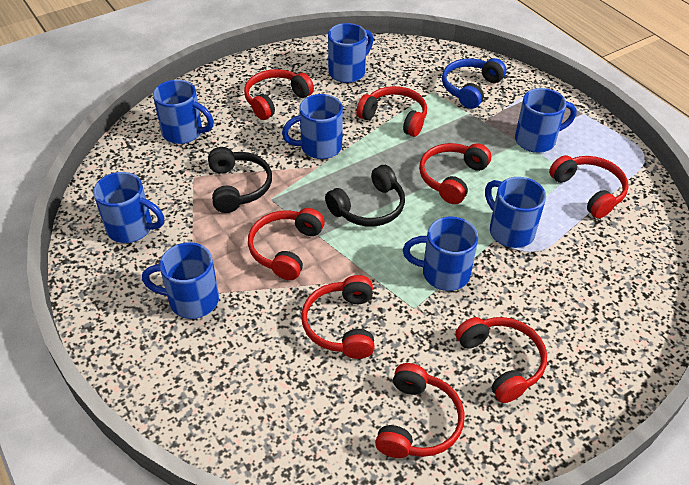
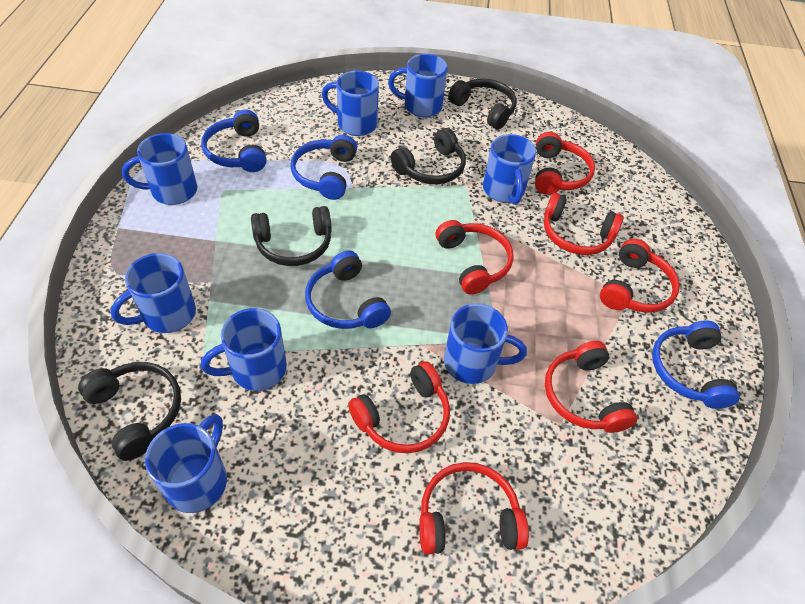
black headphones: 2 -> 4
blue headphones: 1 -> 4
red headphones: 8 -> 7

